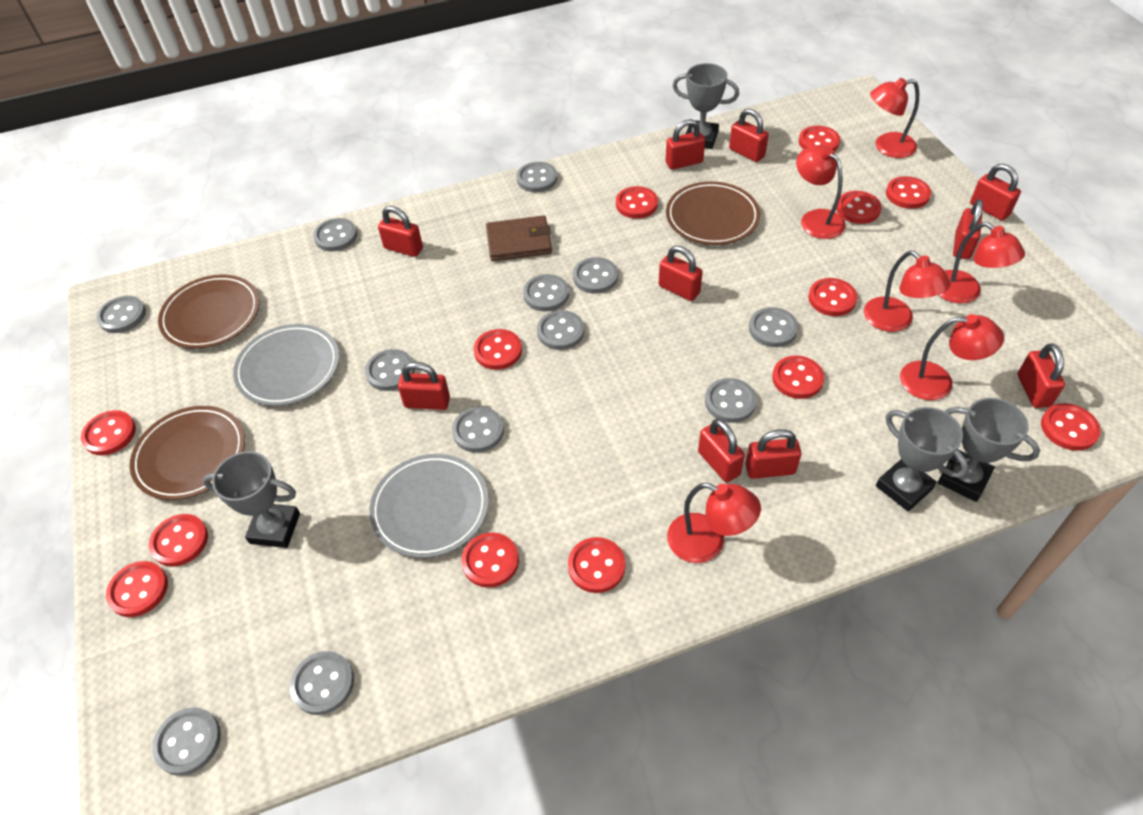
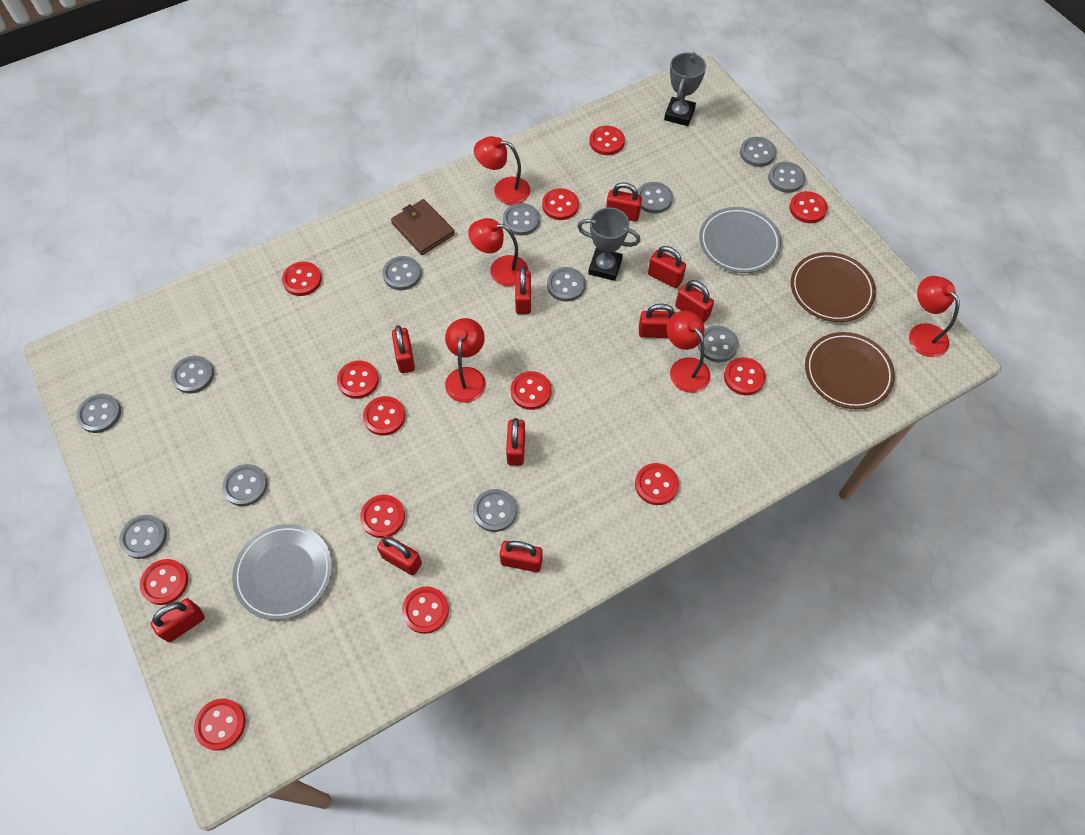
brown plate: 3 -> 2
grey trophy: 4 -> 2
red lamp: 6 -> 5

